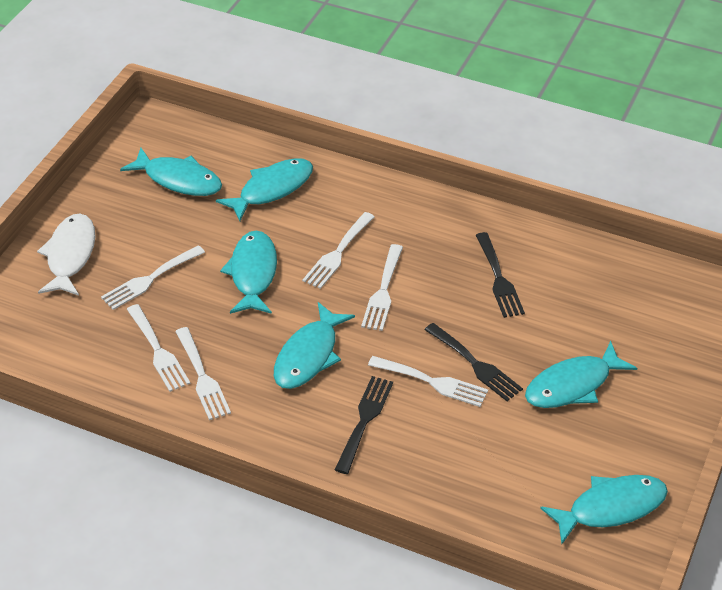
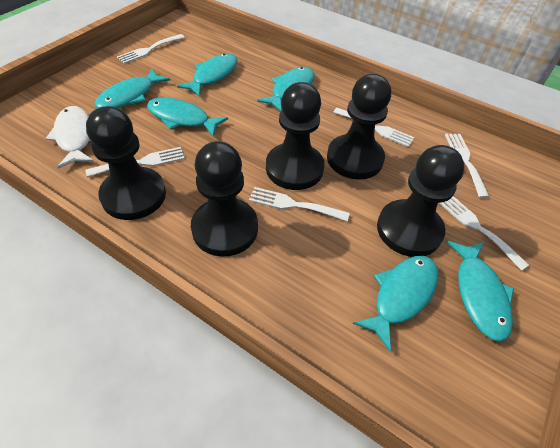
black fork: 3 -> 0
black pawn: 0 -> 5

